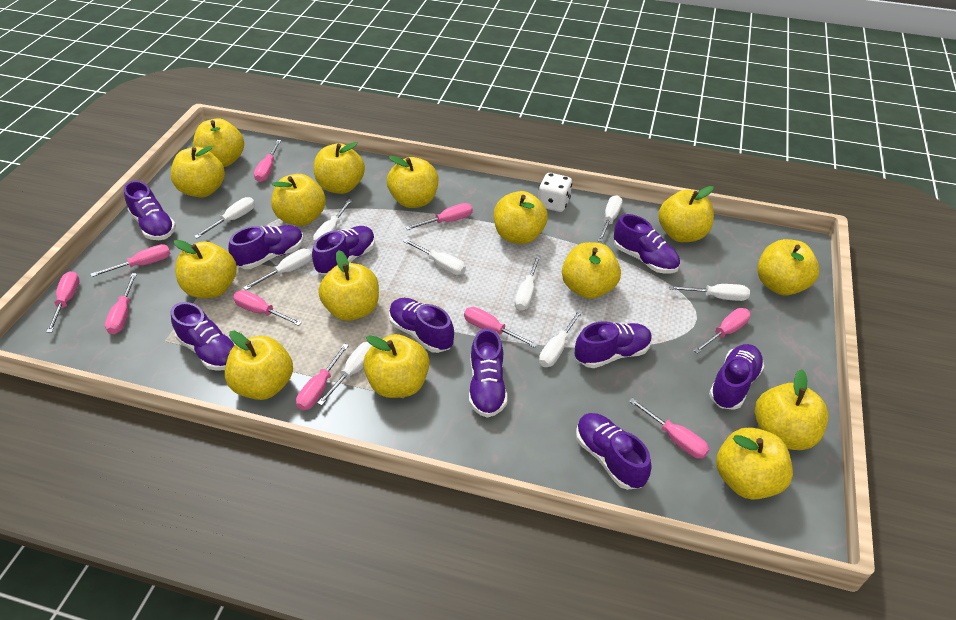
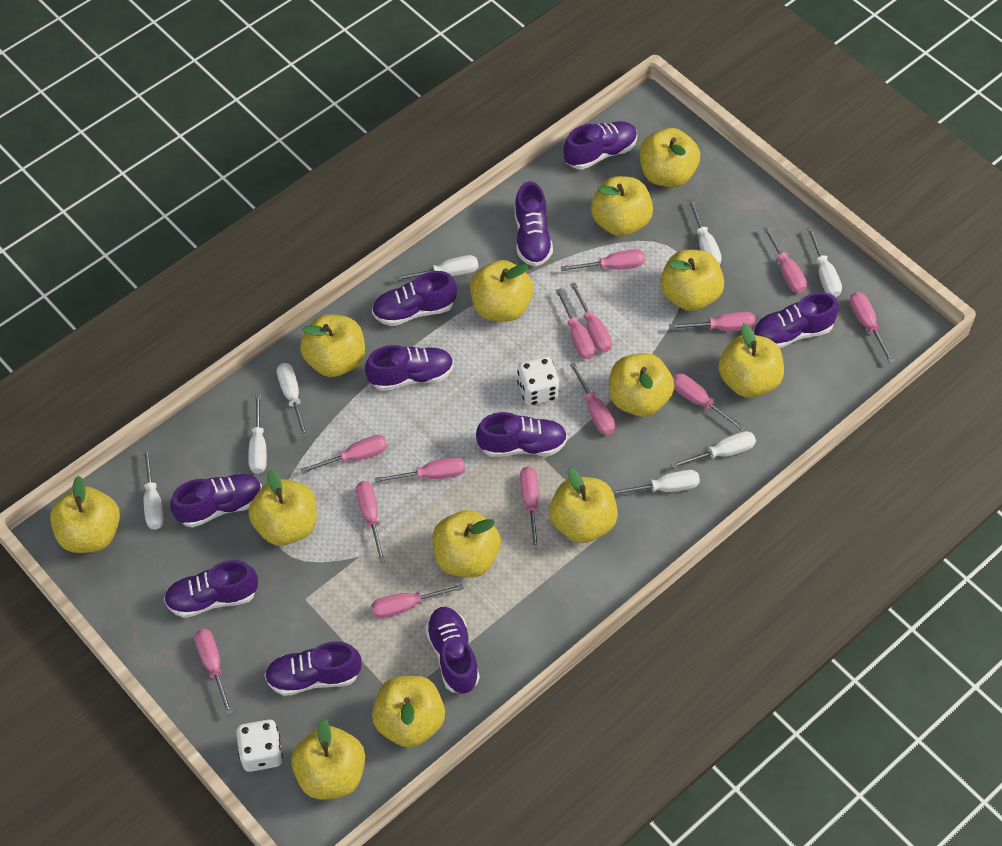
pink screwdriver: 10 -> 14
white dice: 1 -> 2
white screwdriver: 9 -> 8
yellow apple: 15 -> 13

